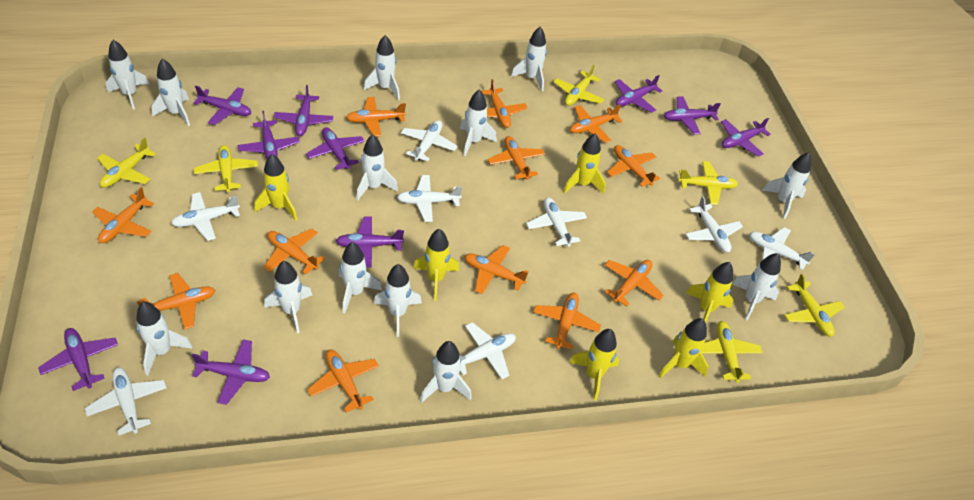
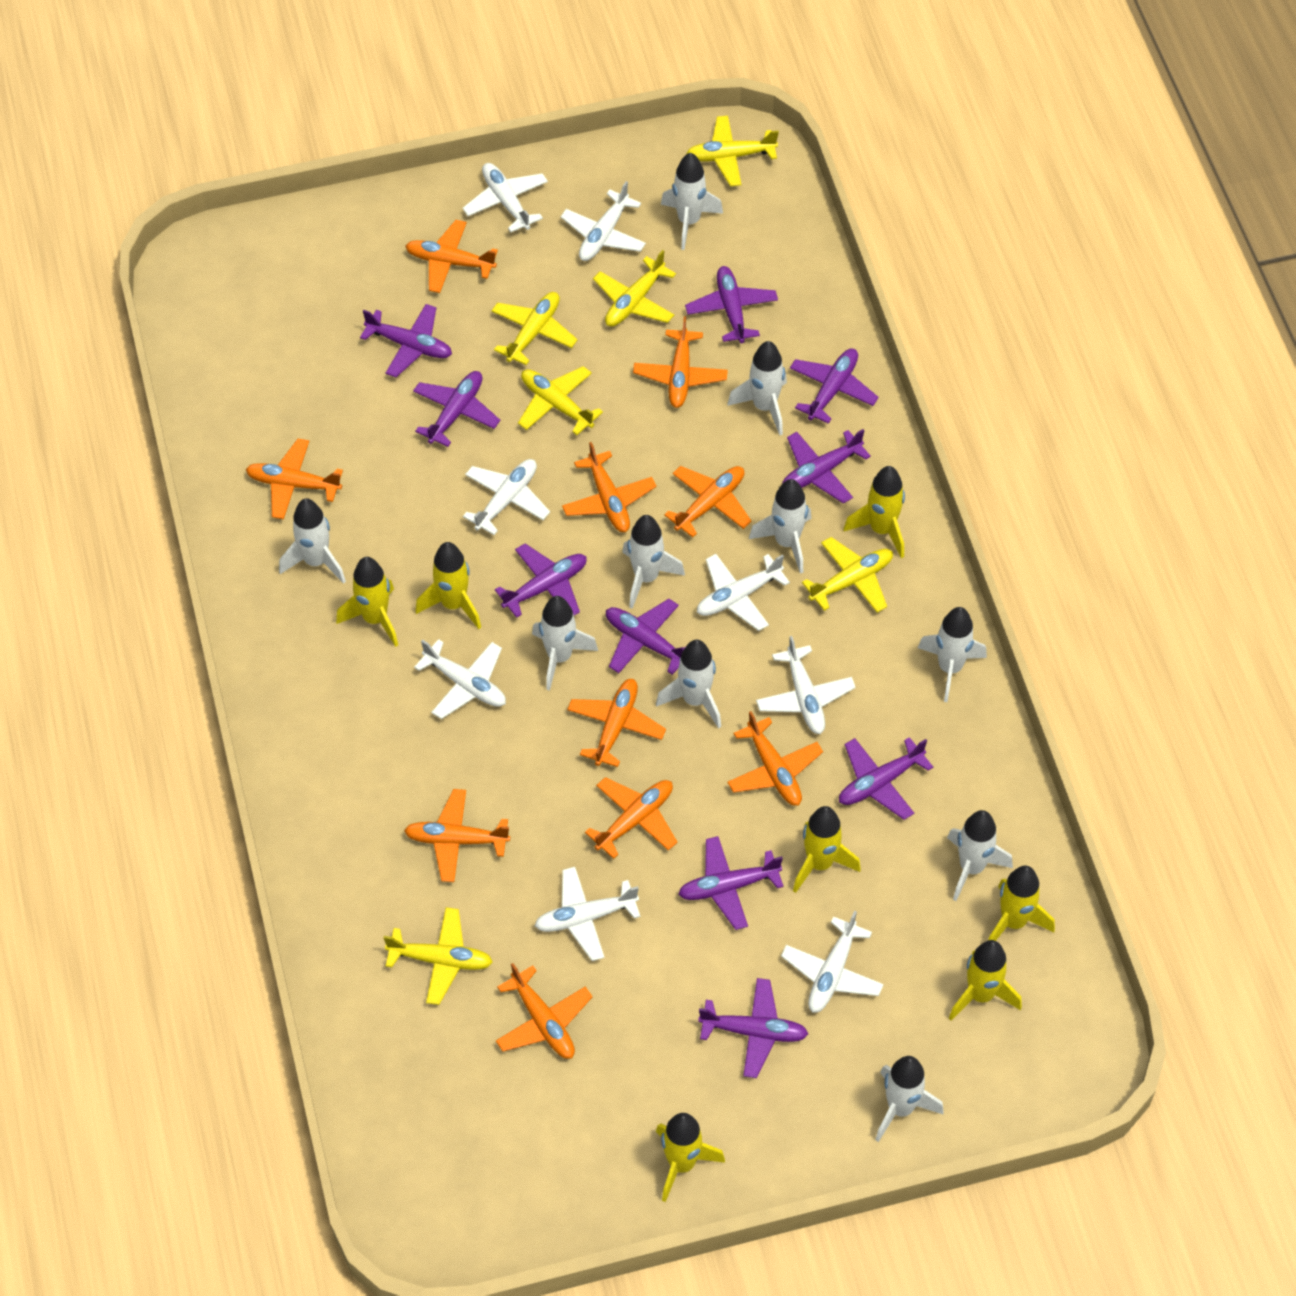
orange plane: 12 -> 10
white rocket: 13 -> 10
yellow rocket: 6 -> 7

